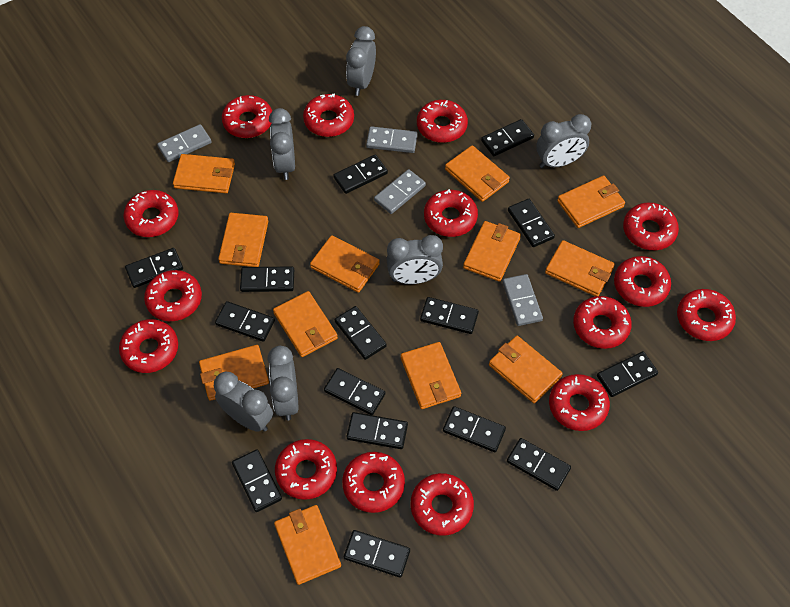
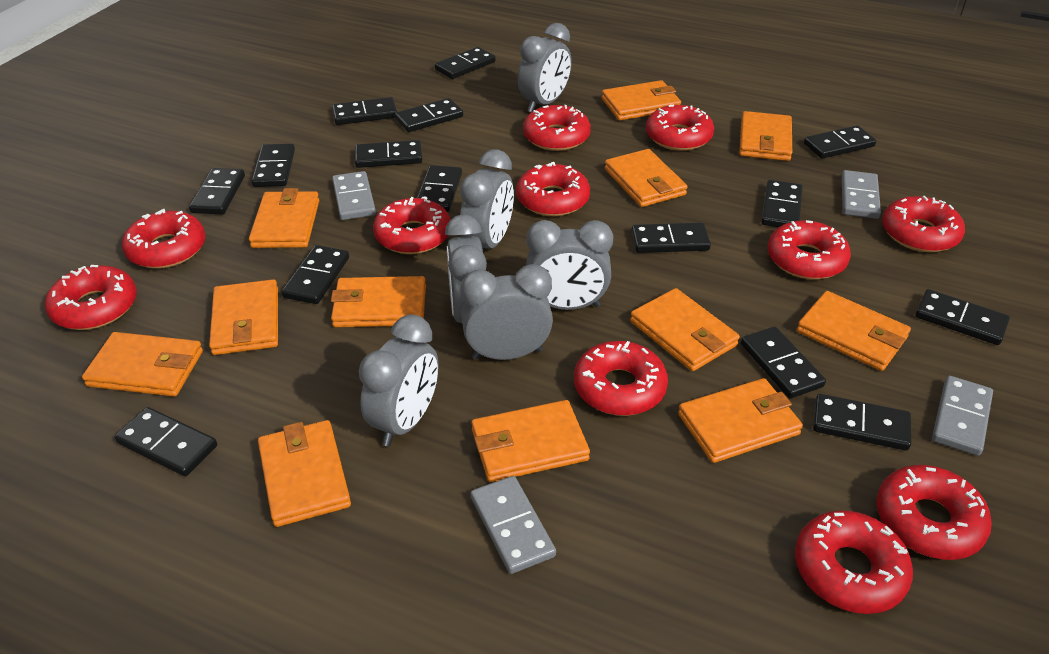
red donut: 15 -> 11

